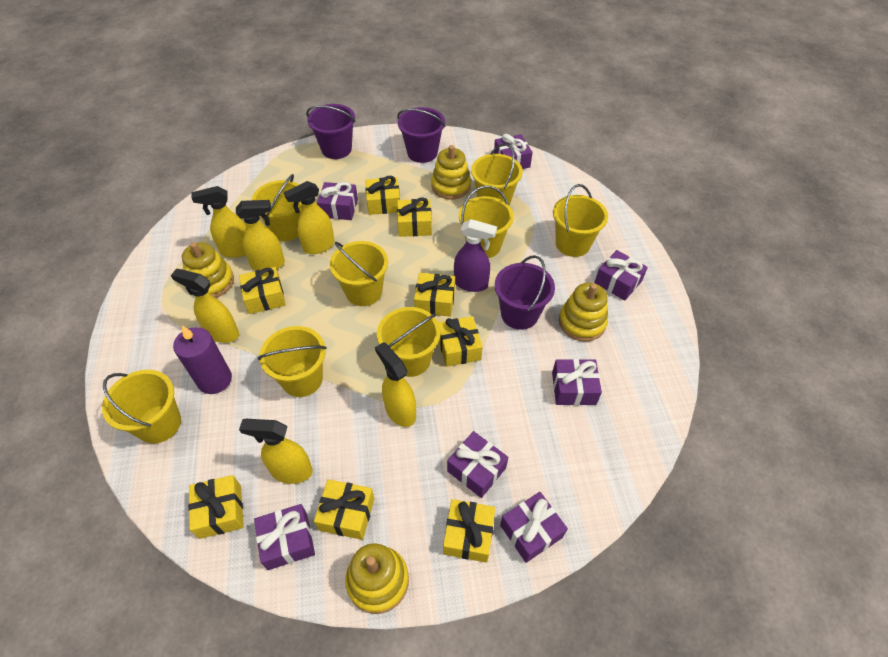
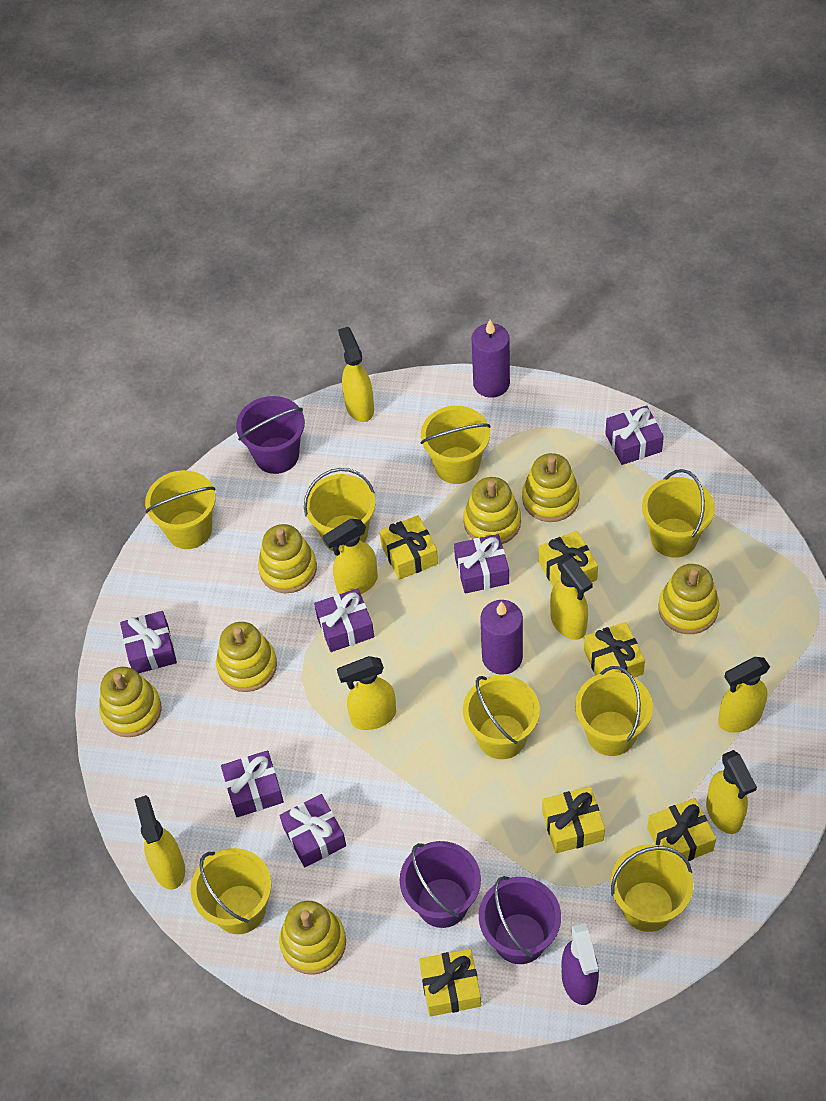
purple candle: 1 -> 2
purple gift: 7 -> 6
yellow gift: 8 -> 6
yellow spray bottle: 6 -> 7
yellow stacking toy: 4 -> 7

